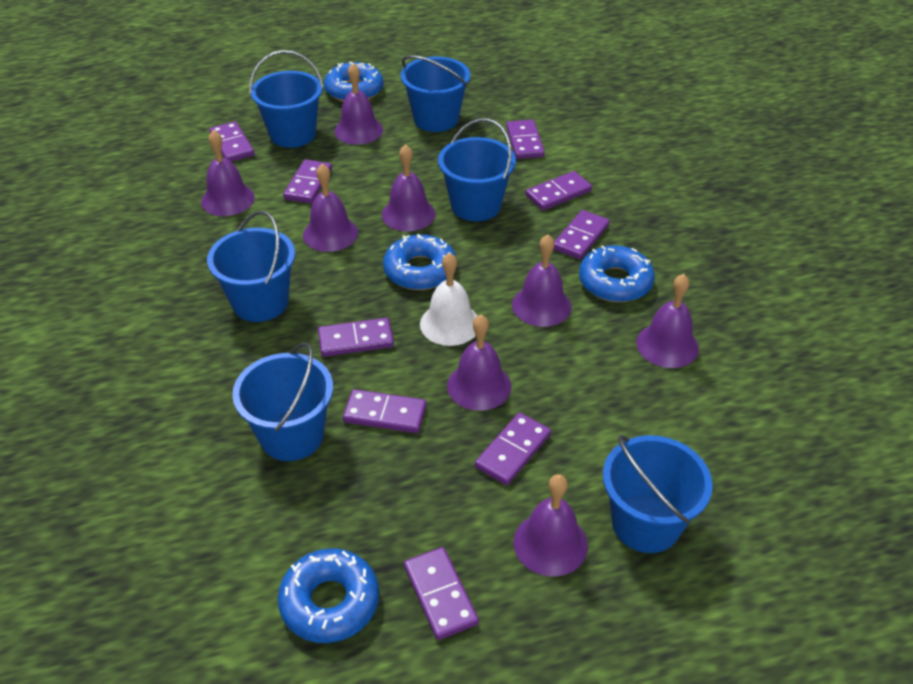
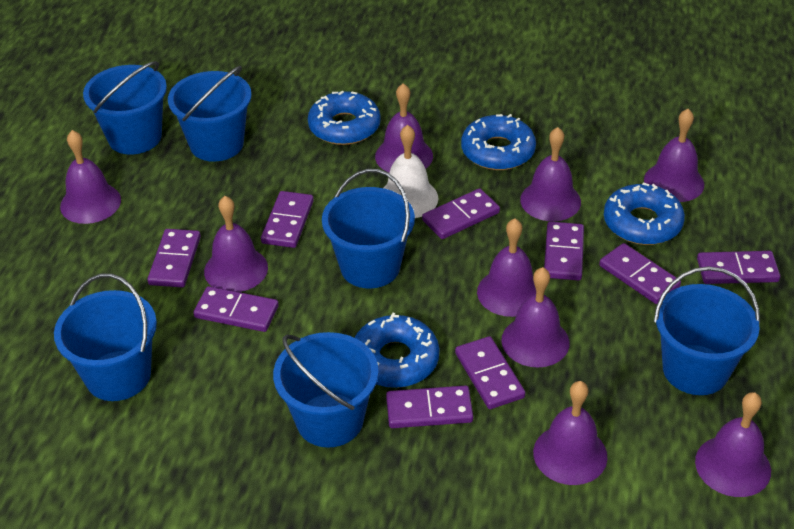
purple bell: 8 -> 9

